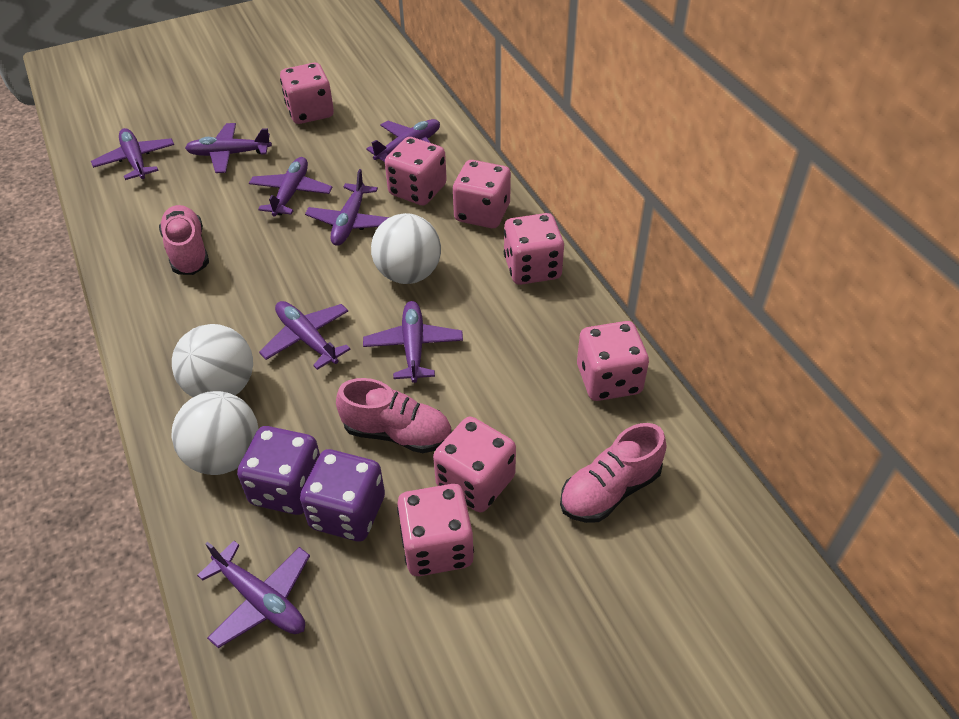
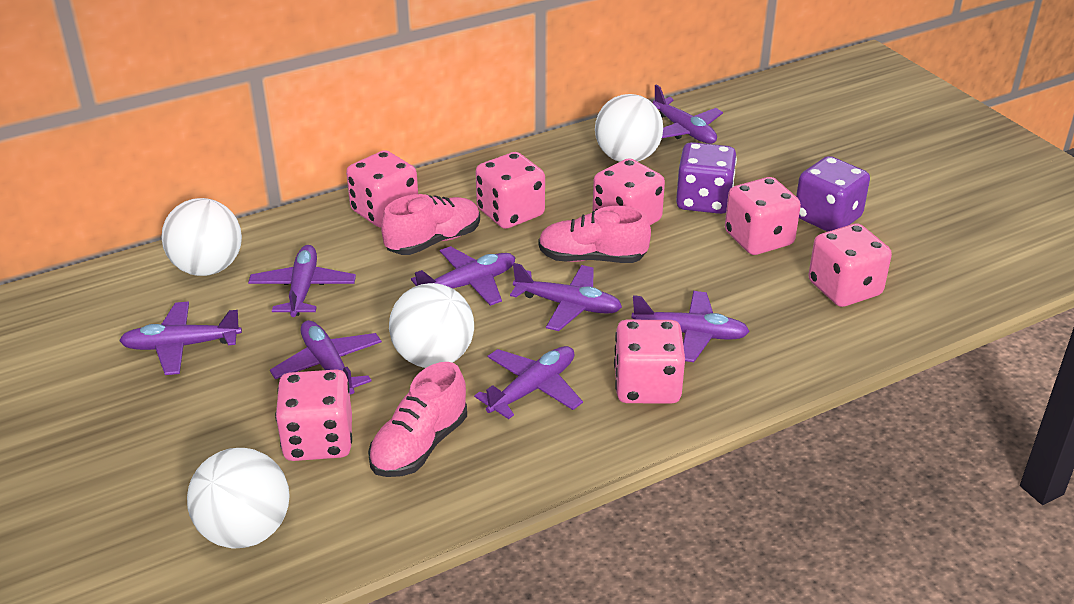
white ball: 3 -> 4

